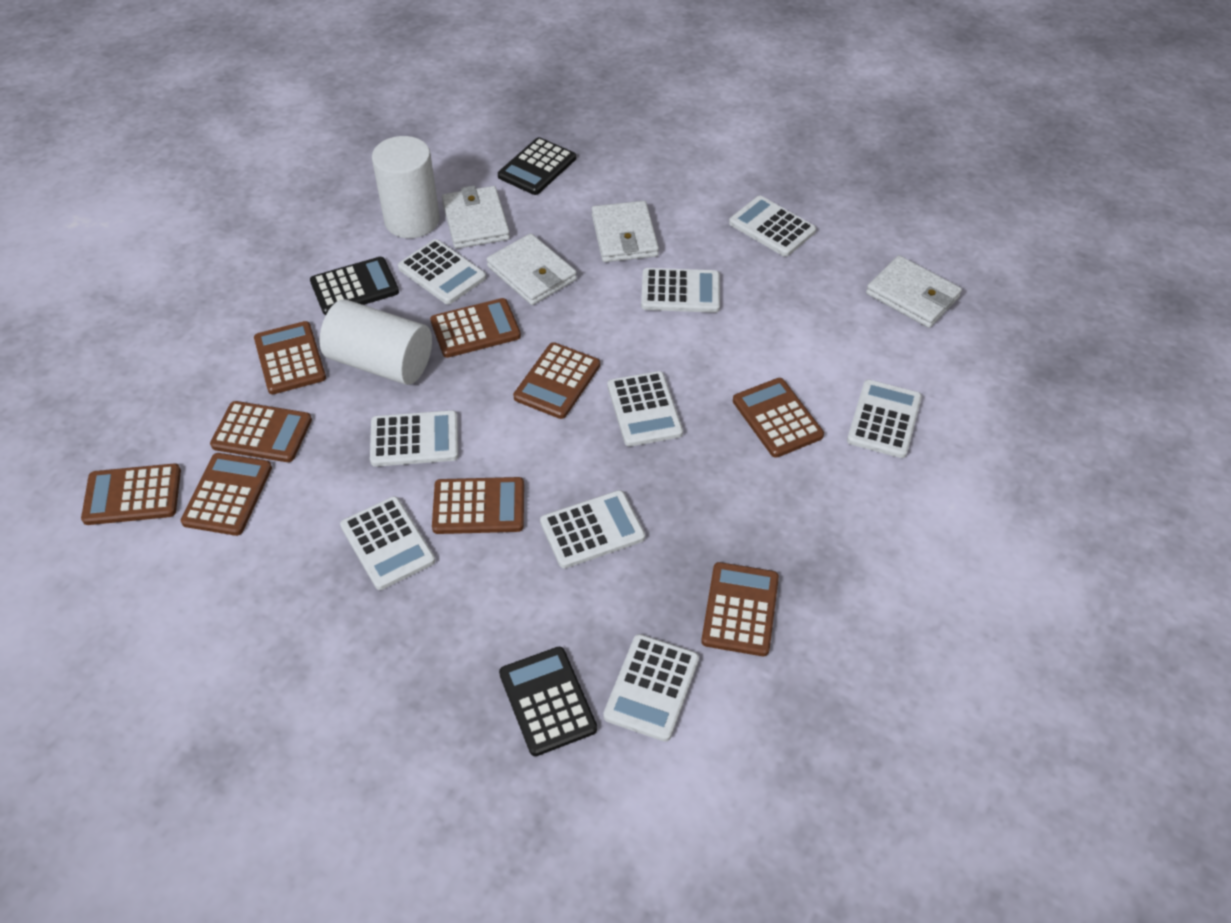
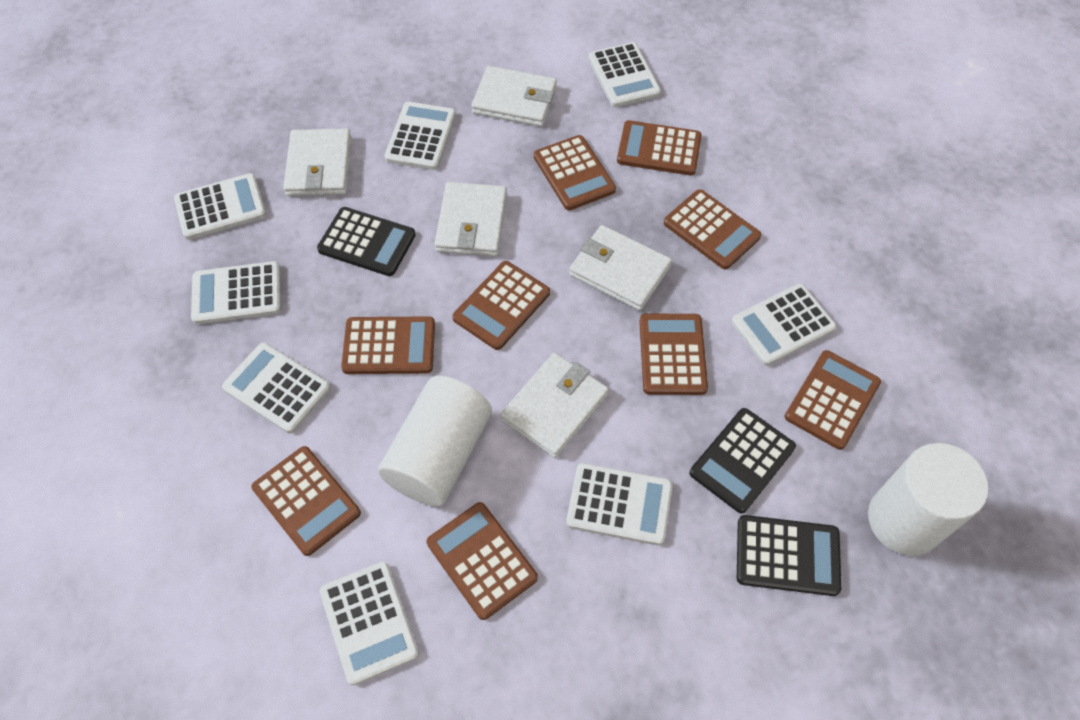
white calculator: 9 -> 8
white wallet: 4 -> 5

